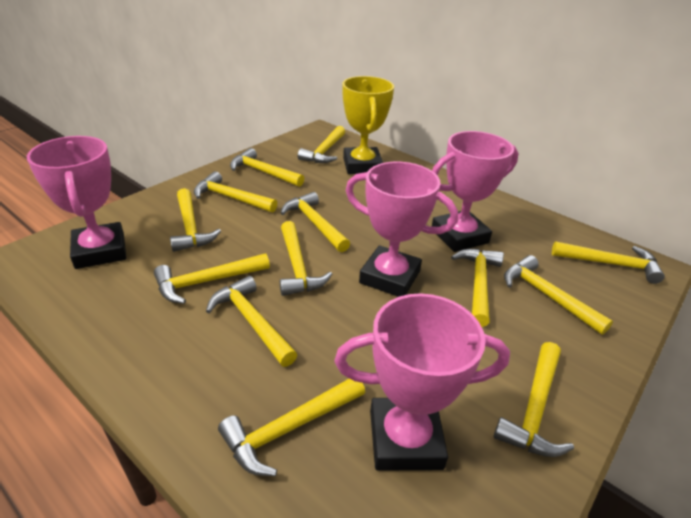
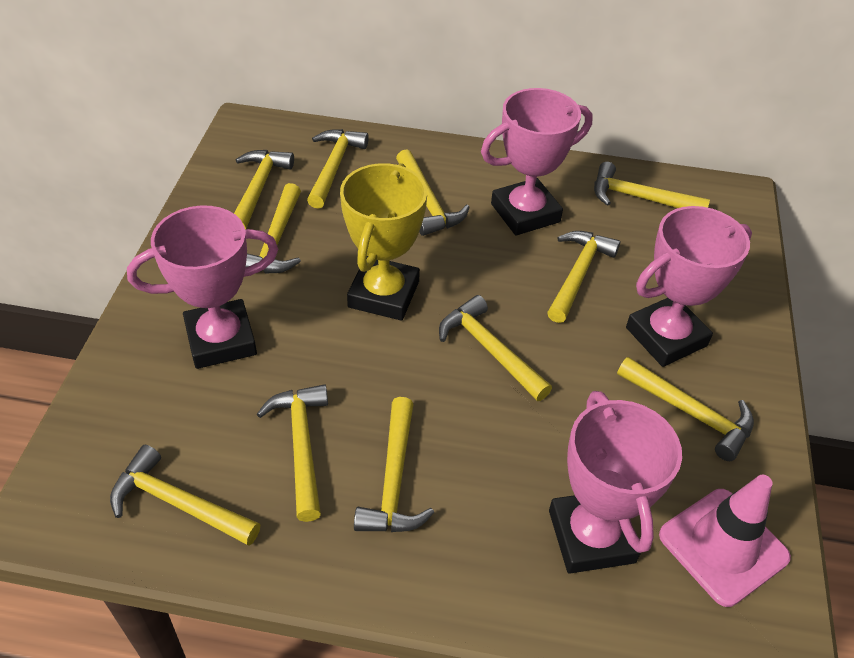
pink traffic cone: 0 -> 1
yellow hammer: 13 -> 11

